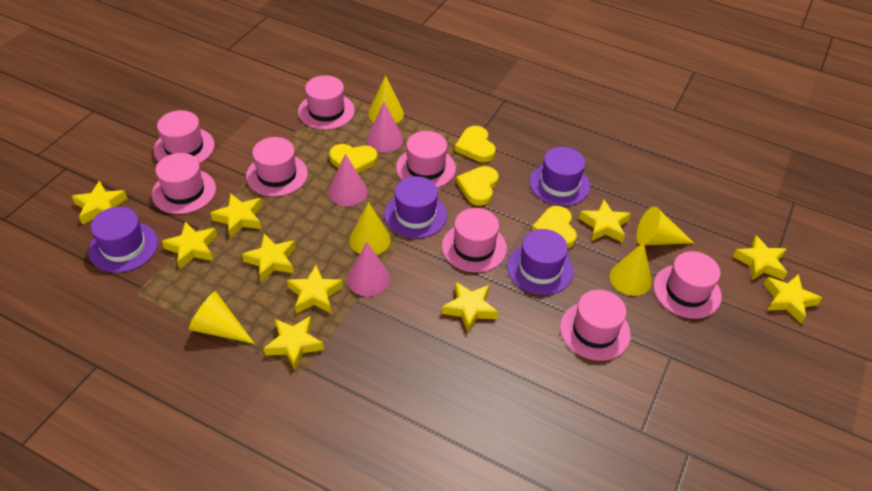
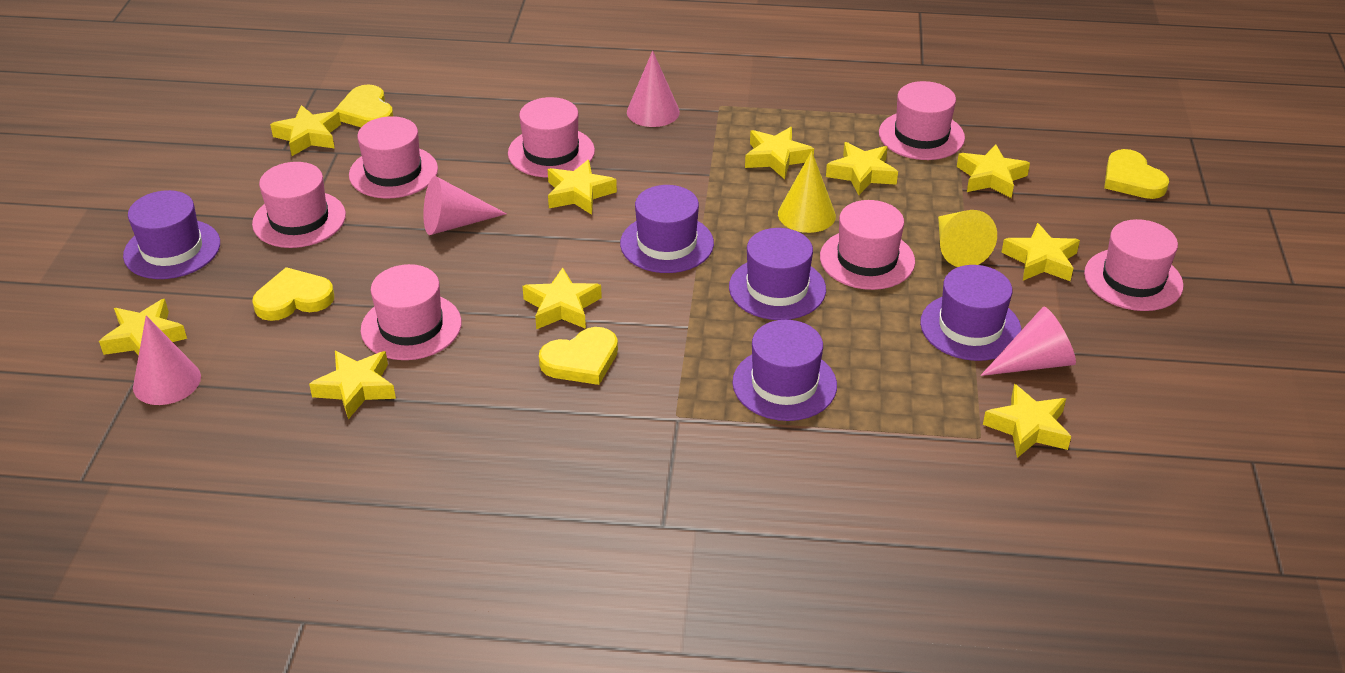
pink cone: 3 -> 4
pink hat: 8 -> 7
purple hat: 4 -> 5
yellow cone: 5 -> 2

